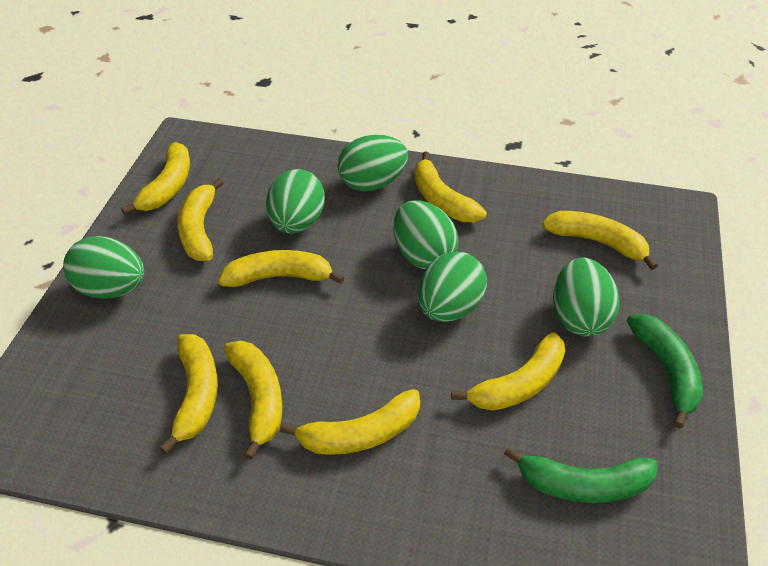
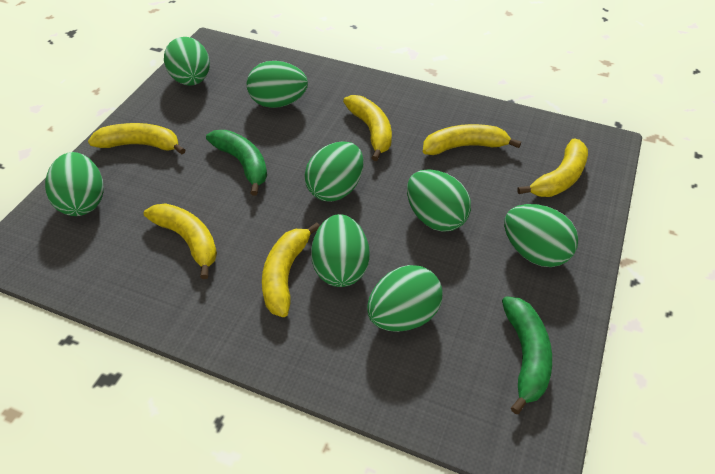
green egg: 6 -> 8
yellow banana: 9 -> 6

